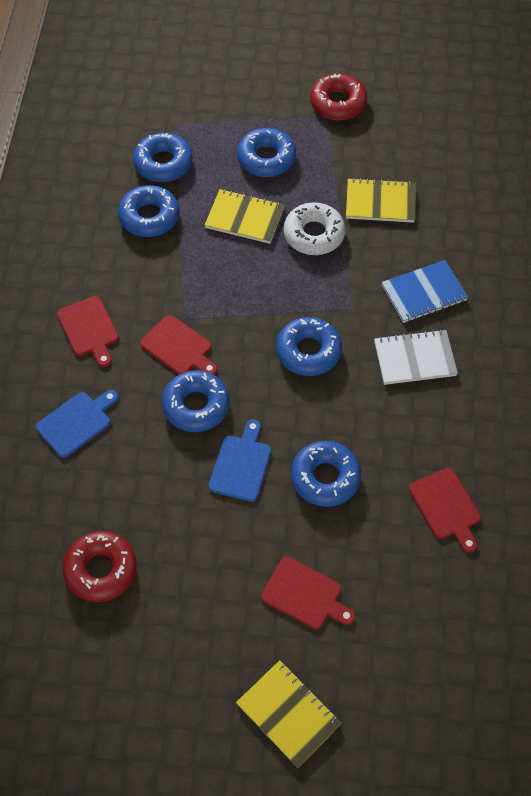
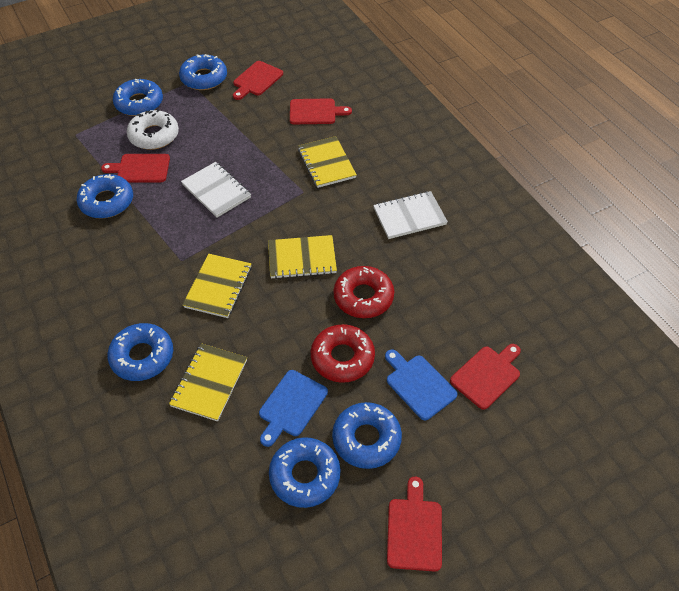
blue notebook: 1 -> 0
red cutting board: 4 -> 5
white notebook: 1 -> 2
yellow notebook: 3 -> 4

